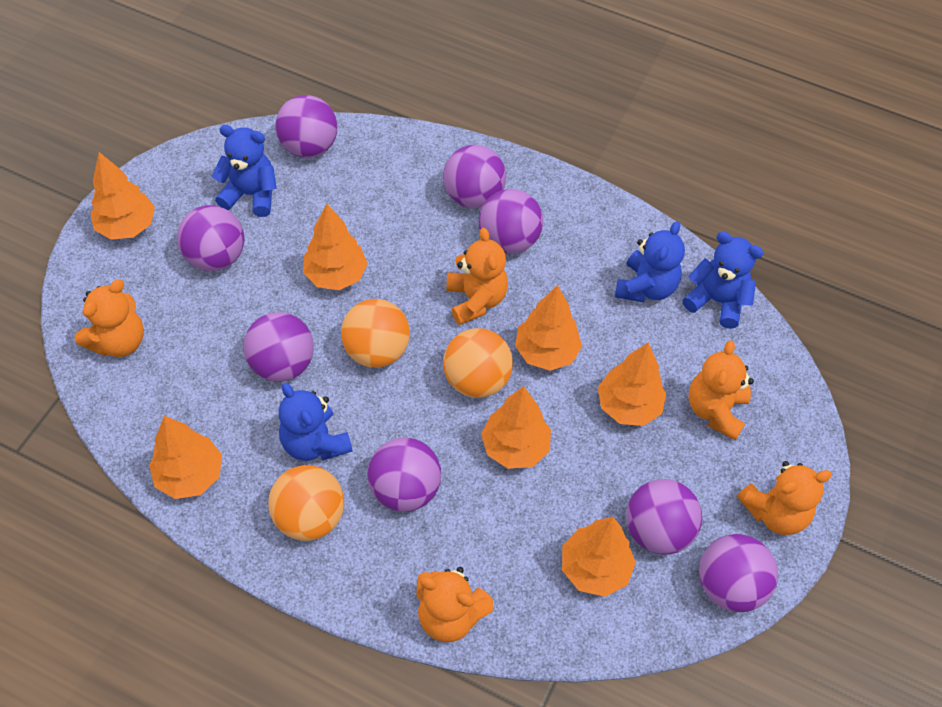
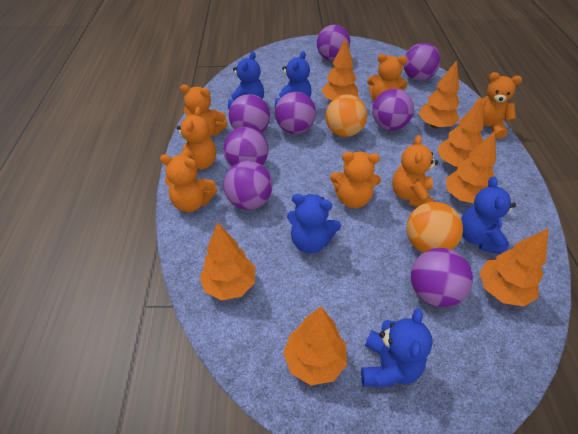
blue teddy bear: 4 -> 5
orange ball: 3 -> 2
orange teddy bear: 5 -> 7

